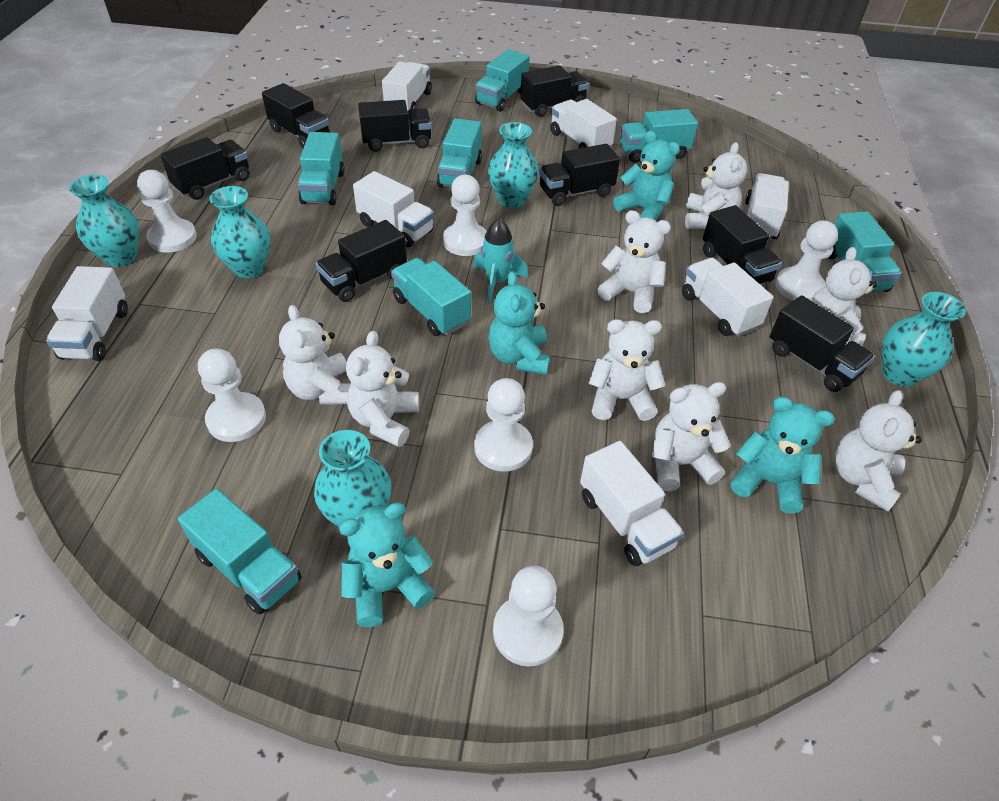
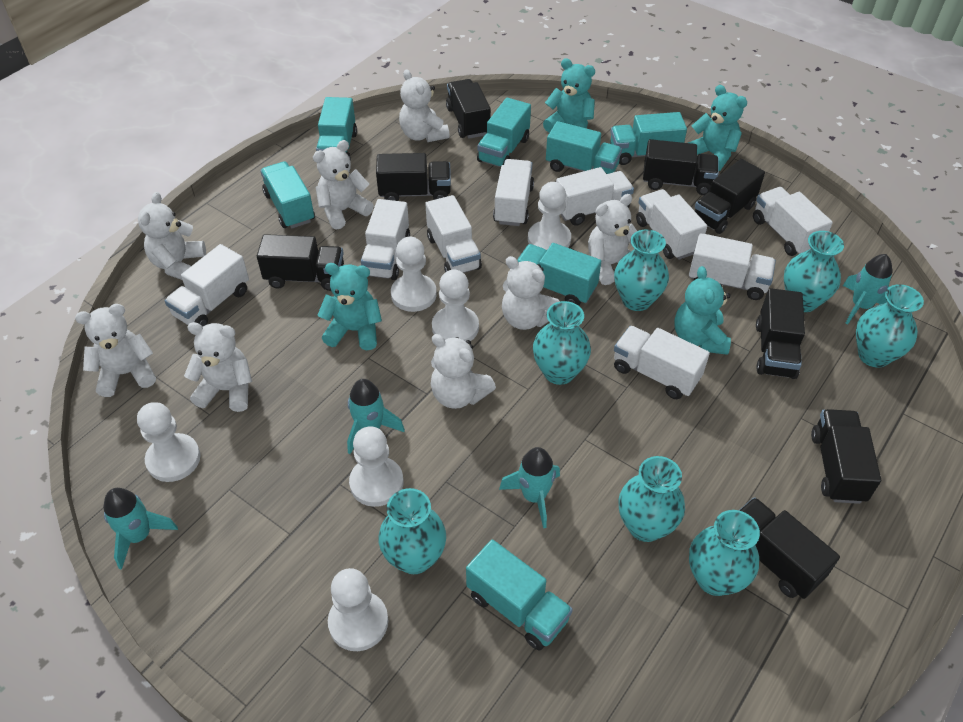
turquoise rocket: 1 -> 4
turquoise vase: 5 -> 7
white truck: 7 -> 9

